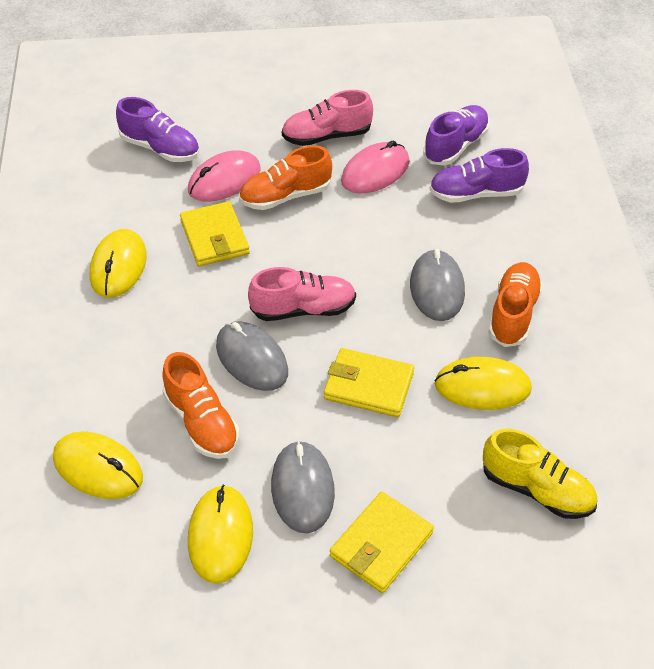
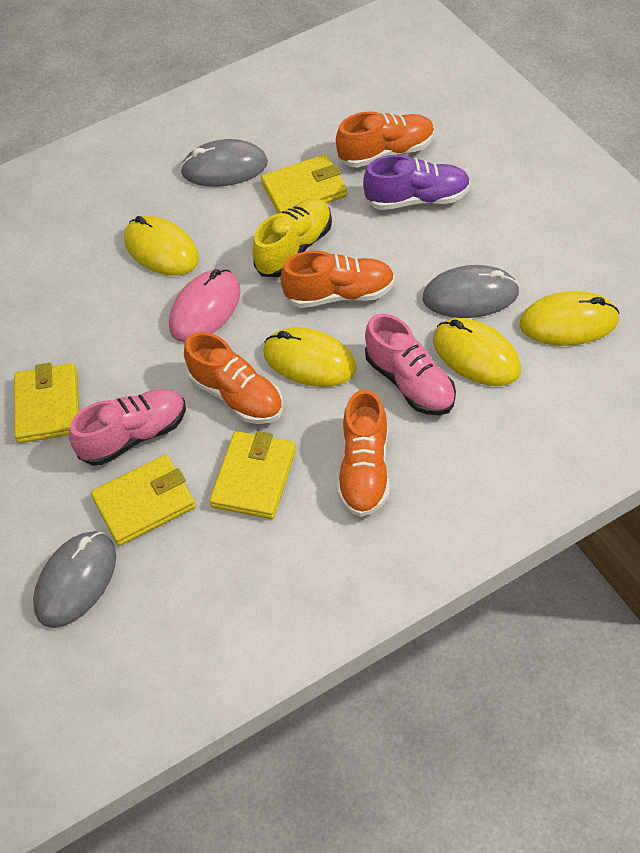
orange shoe: 3 -> 4
pink mouse: 2 -> 1
purple shoe: 3 -> 1
yellow wallet: 3 -> 4

